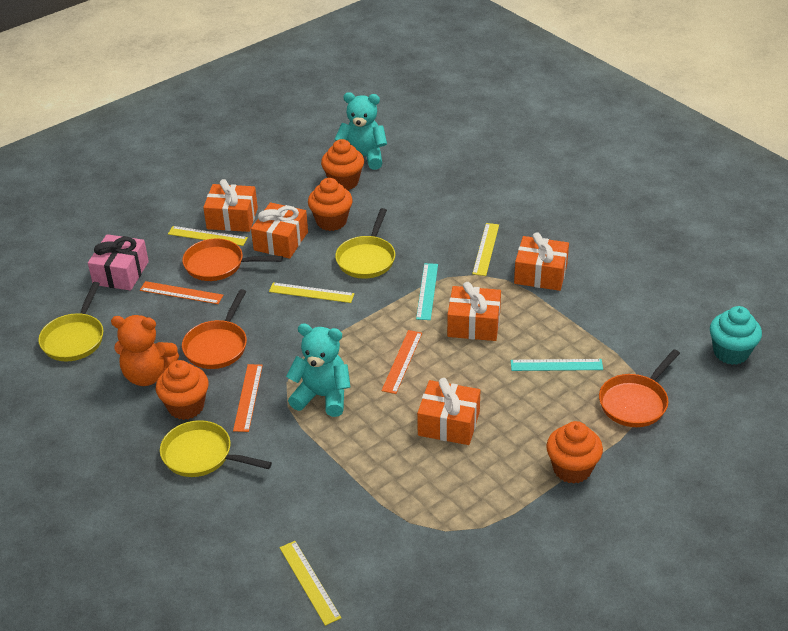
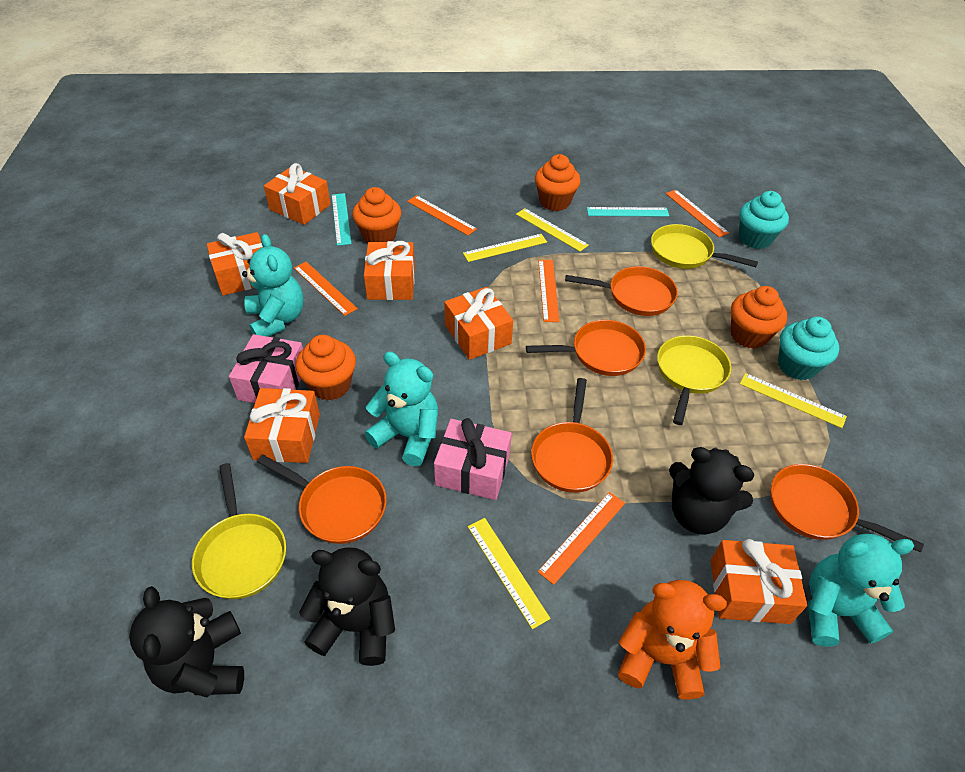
black teddy bear: 0 -> 3
orange gift: 5 -> 6
orange pan: 3 -> 5
orange ruler: 3 -> 5
pink gift: 1 -> 2
turquoise cupcake: 1 -> 2
turquoise teddy bear: 2 -> 3

